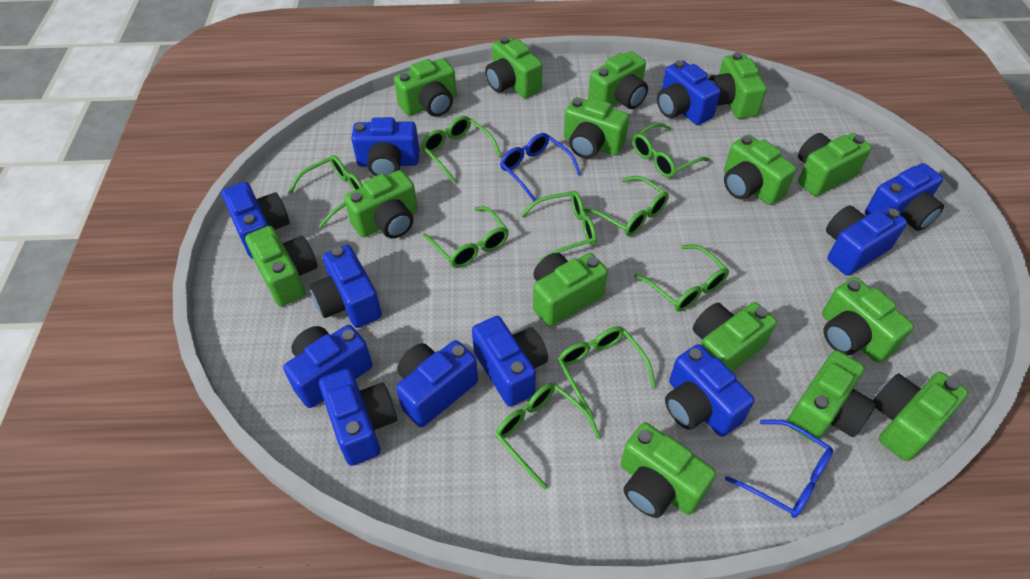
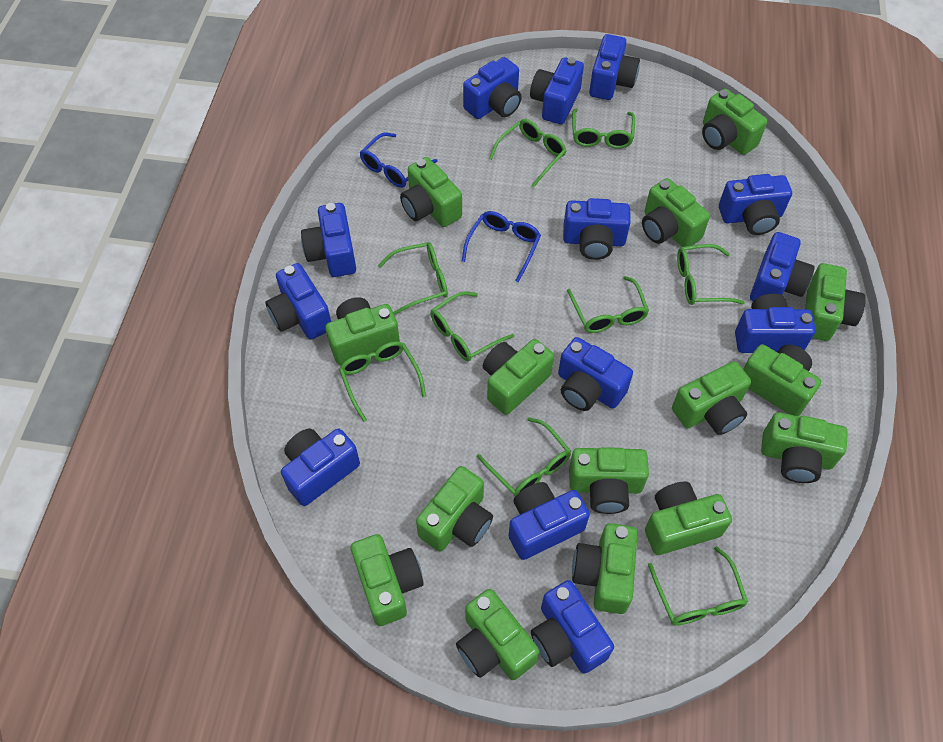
blue camera: 11 -> 13

